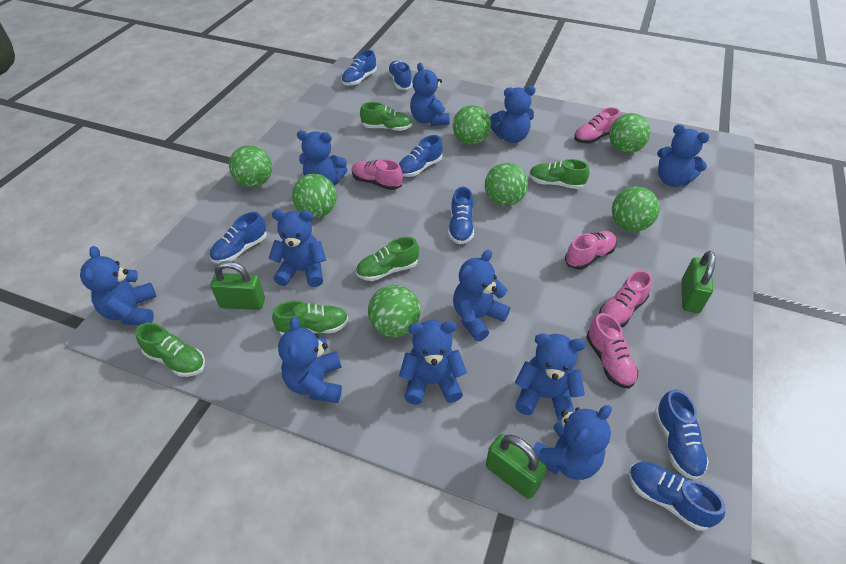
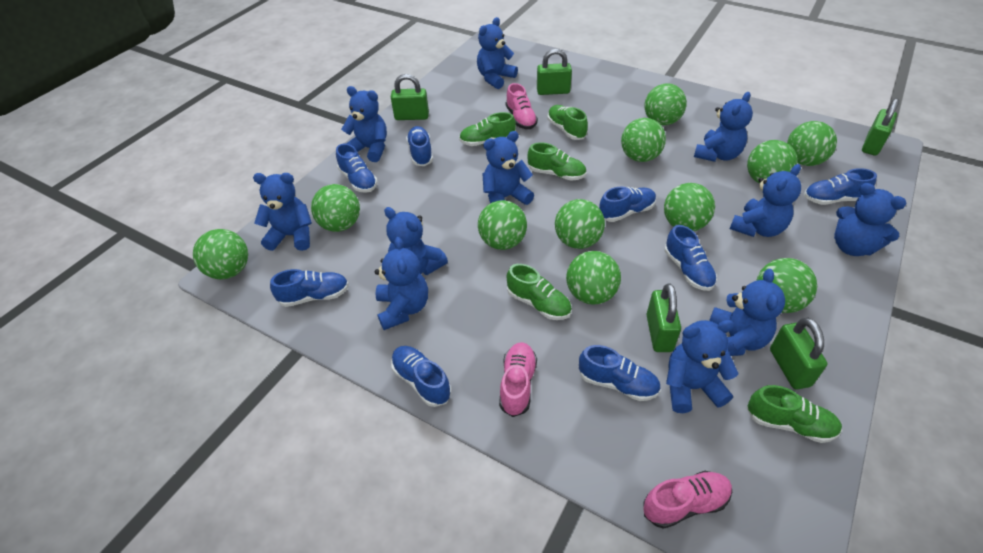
blue shoe: 7 -> 8
green ball: 7 -> 11
green padlock: 3 -> 5
pink shoe: 5 -> 3

